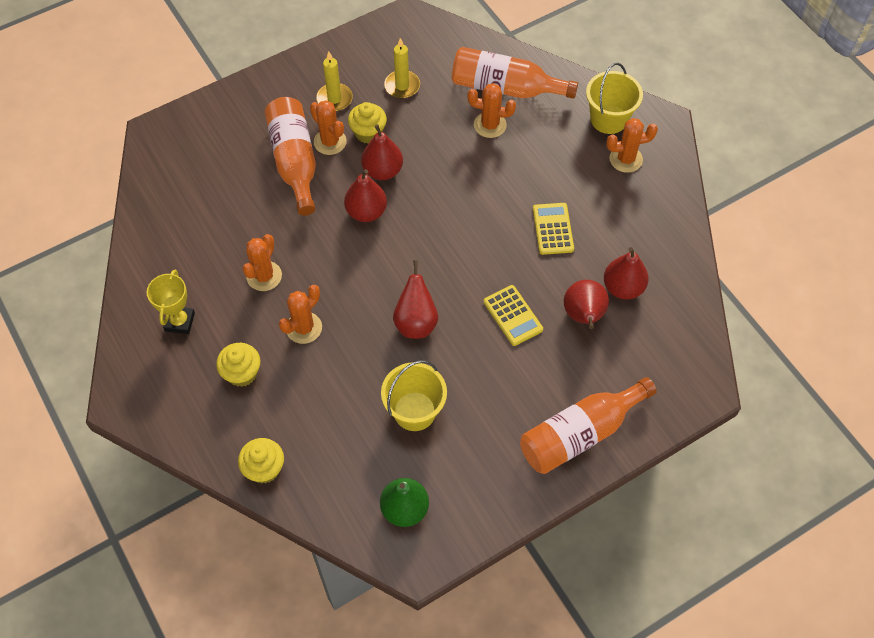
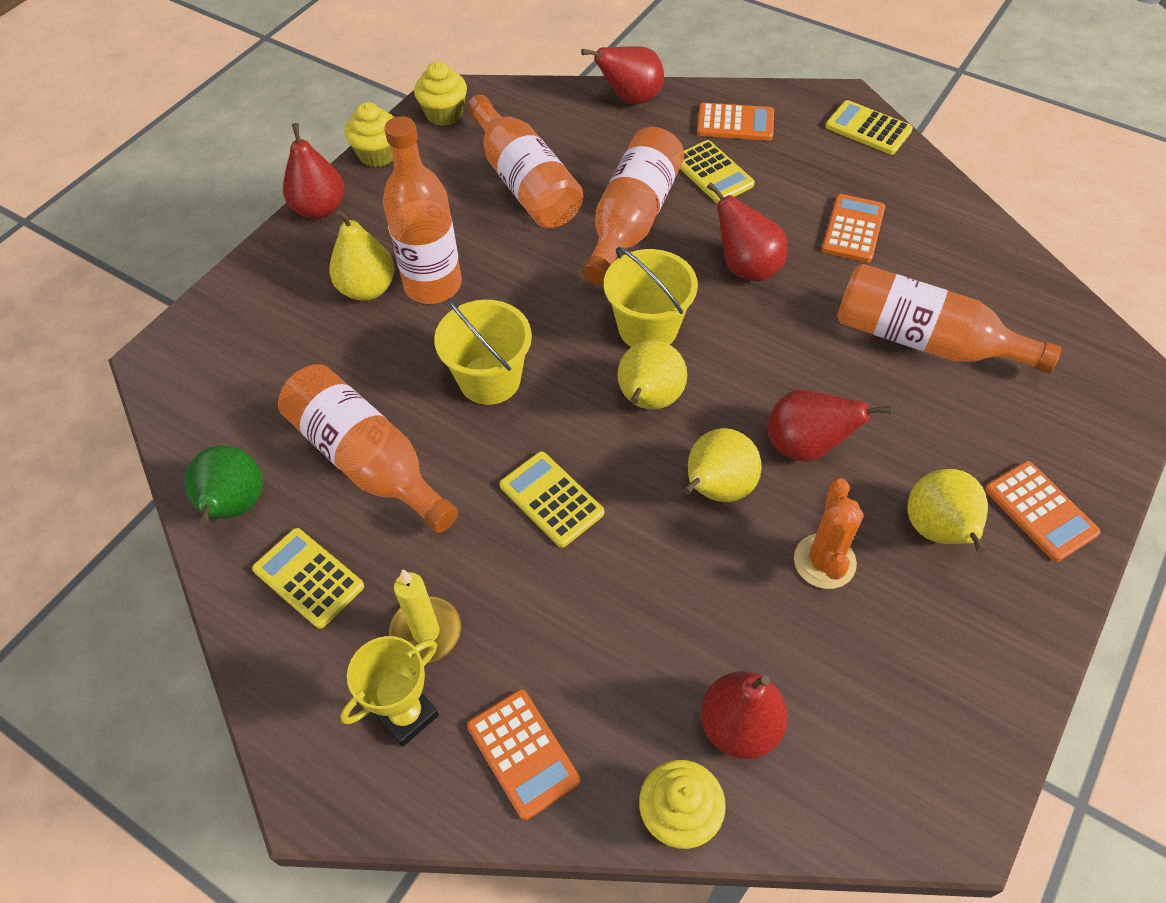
orange bottle: 3 -> 5
orange cactus: 5 -> 1
orange calculator: 0 -> 4
yellow calculator: 2 -> 4
yellow candle: 2 -> 1
yellow pear: 0 -> 4

